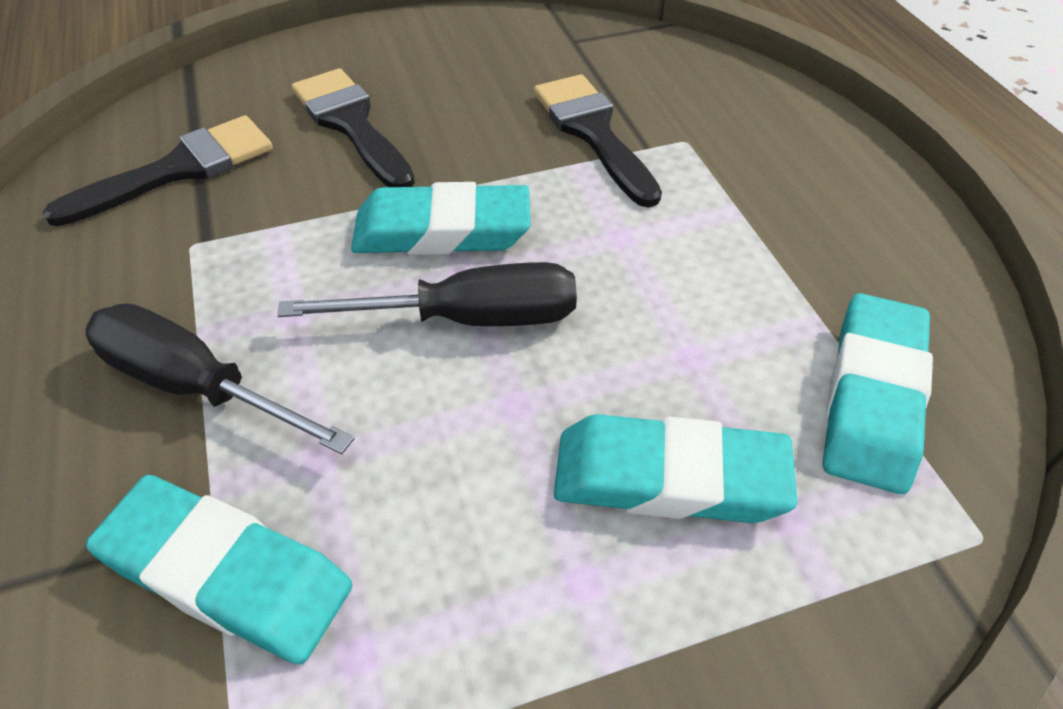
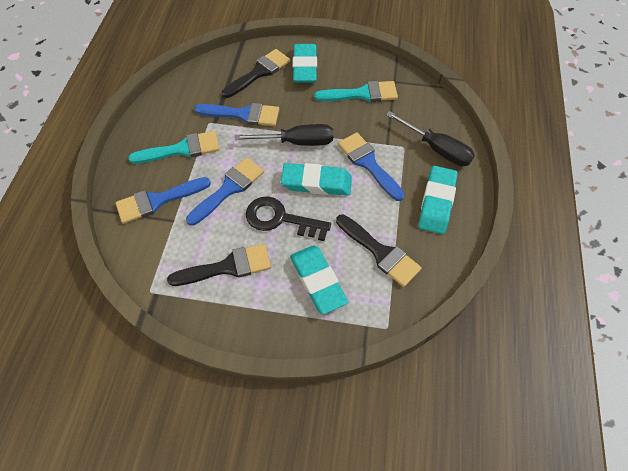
black key: 0 -> 1
blue brush: 0 -> 4
turquoise brush: 0 -> 2

